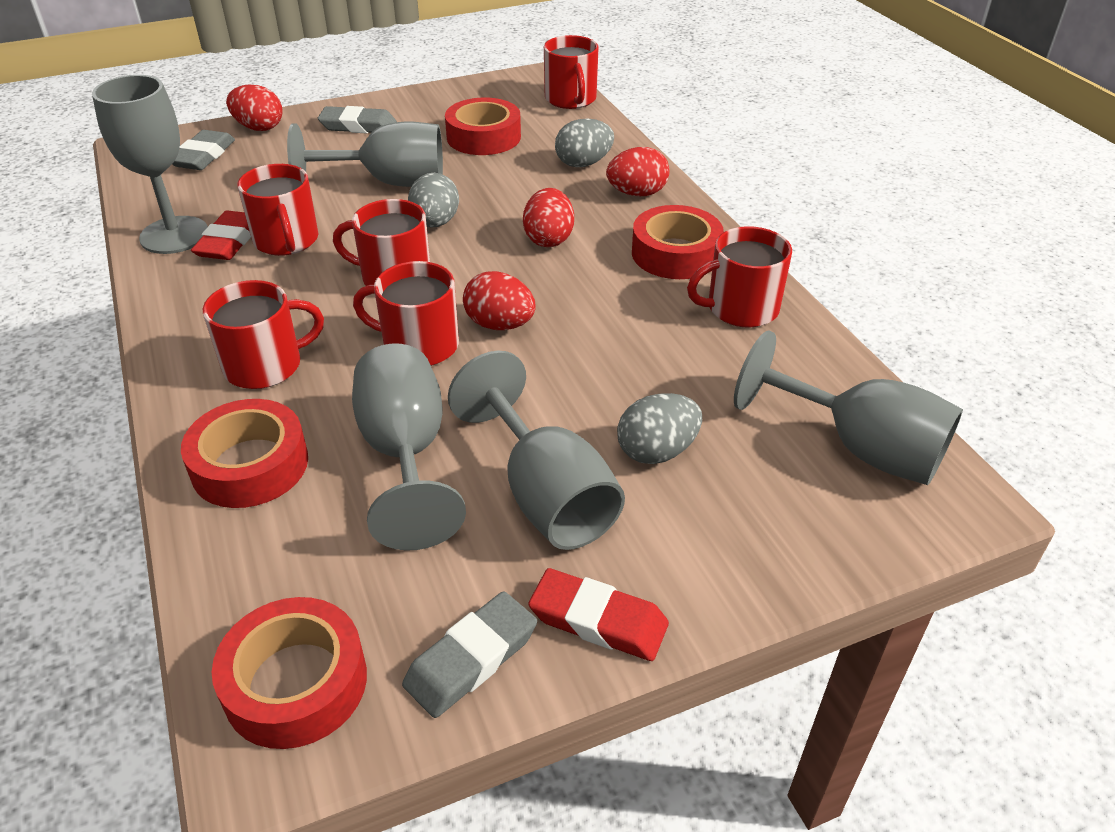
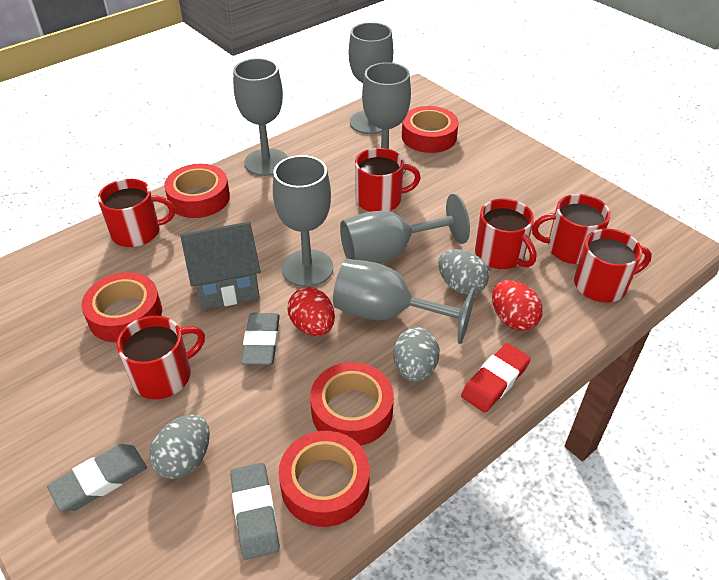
grey goblet: 5 -> 6
grey house: 0 -> 1
red egg: 4 -> 2
red eraser: 2 -> 1
red tape: 4 -> 5

